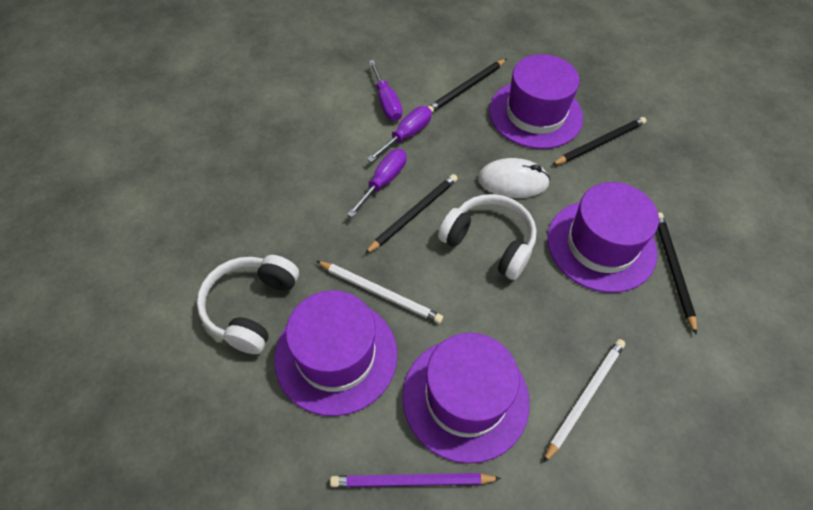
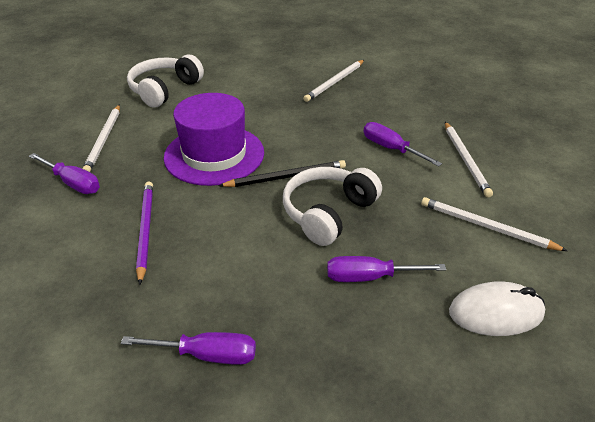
black pencil: 4 -> 1
purple hat: 4 -> 1
purple screwdriver: 3 -> 4
white pencil: 2 -> 4

